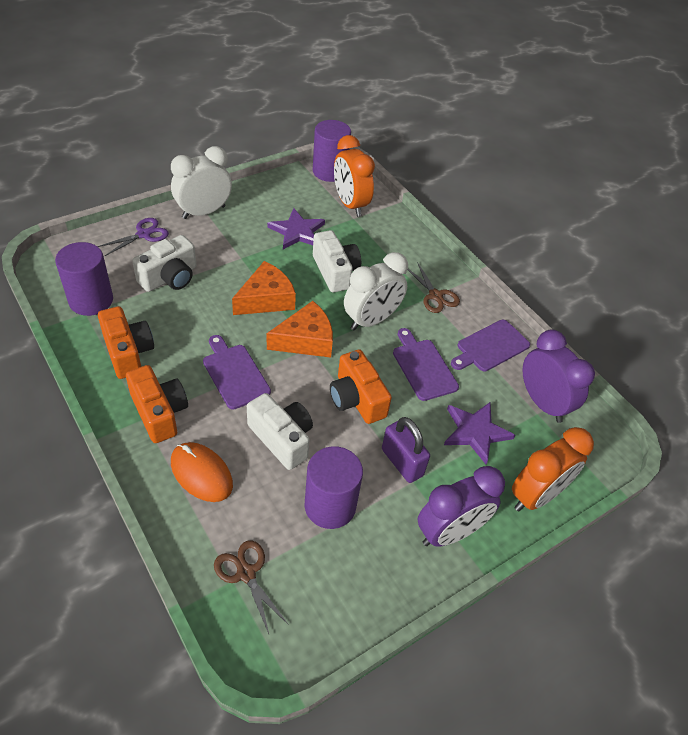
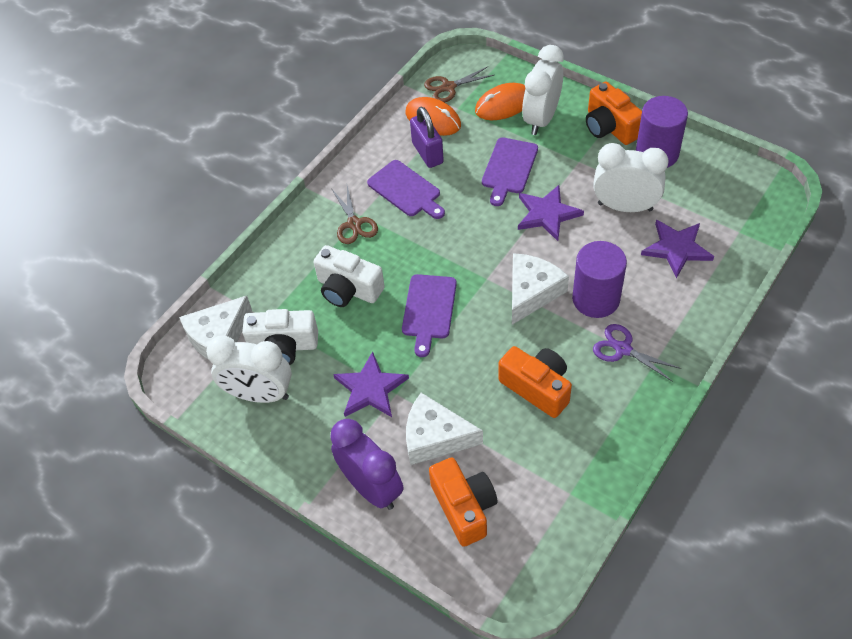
orange cheese: 2 -> 0
orange clock: 2 -> 0
orange mouse: 1 -> 2
purple clock: 2 -> 1
purple cylinder: 3 -> 2
purple star: 2 -> 3
white camera: 3 -> 2
white cheese: 0 -> 3
white clock: 2 -> 3

